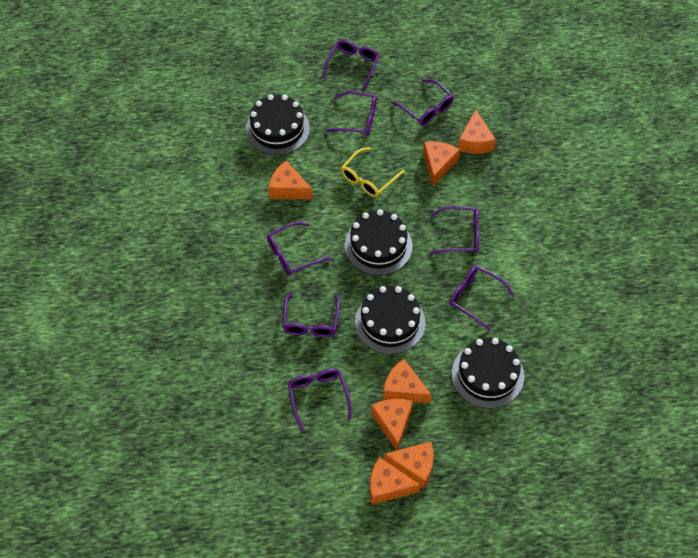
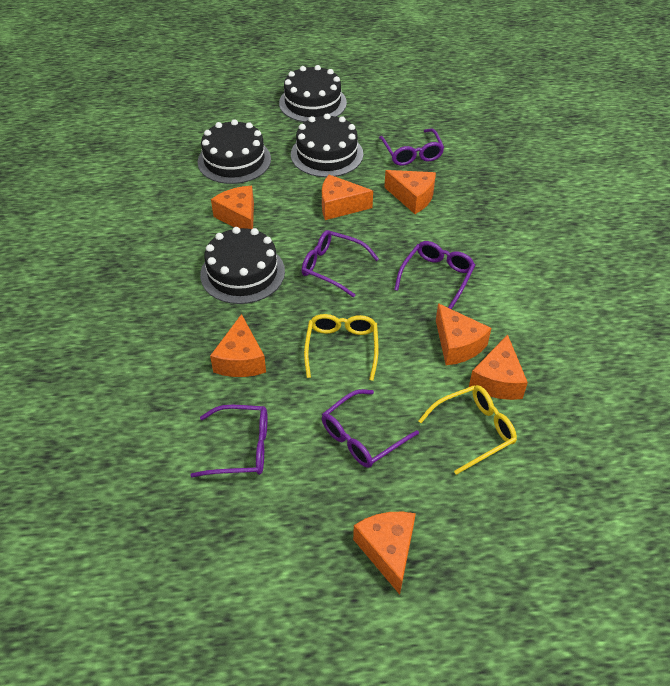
purple glasses: 8 -> 5
yellow glasses: 1 -> 2

